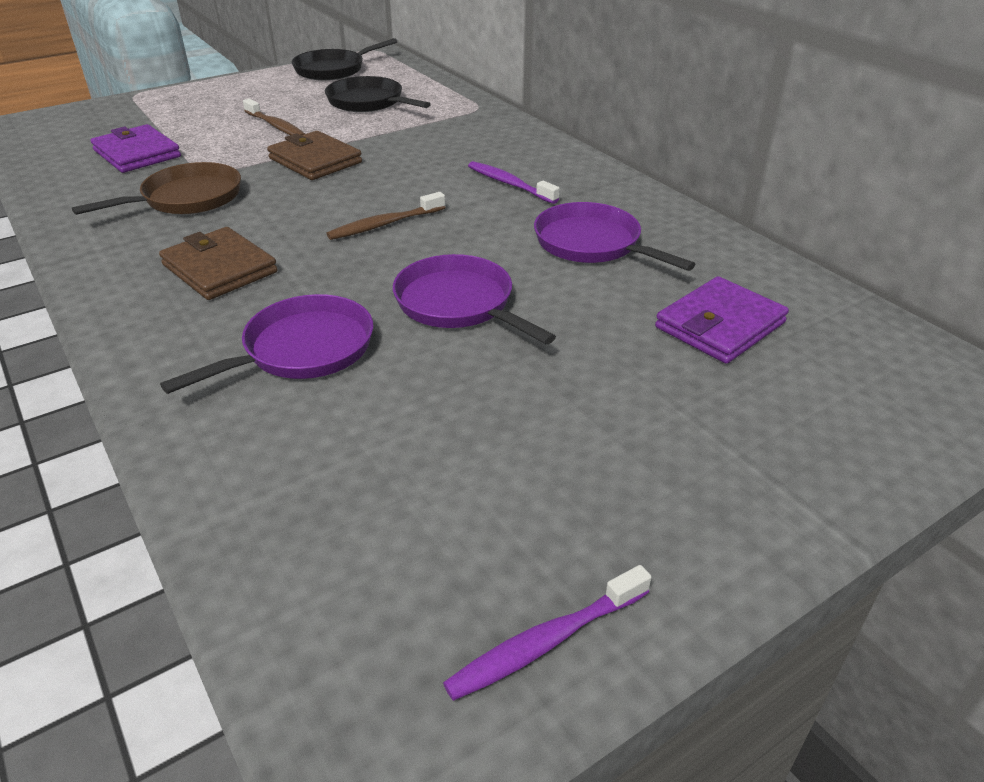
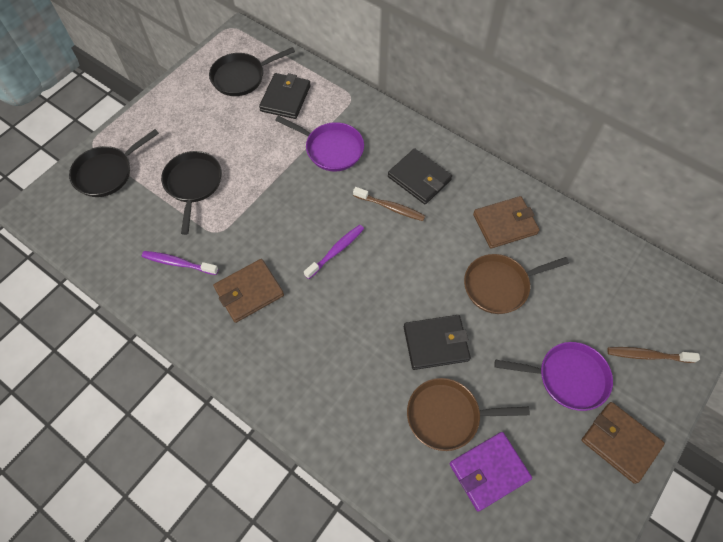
black pan: 2 -> 3
black wallet: 0 -> 3
brown pan: 1 -> 2
brown wallet: 2 -> 3
purple pan: 3 -> 2
purple wallet: 2 -> 1

